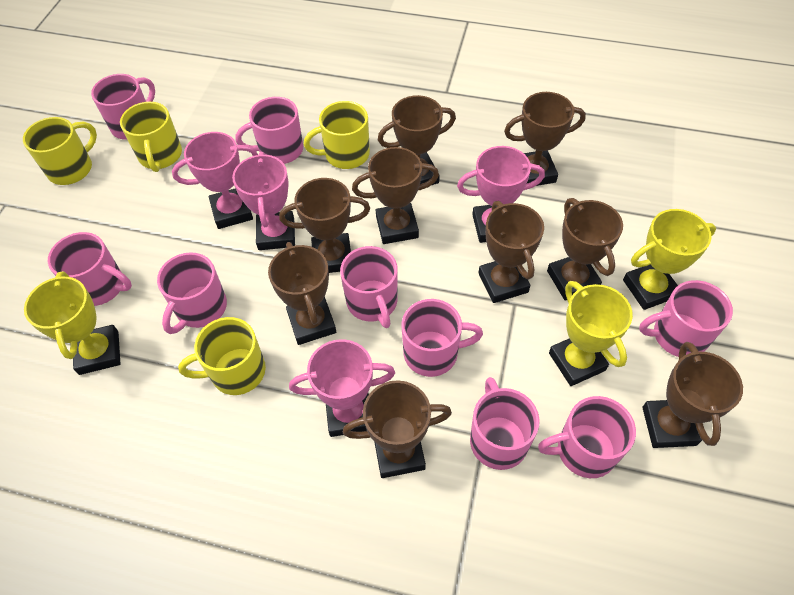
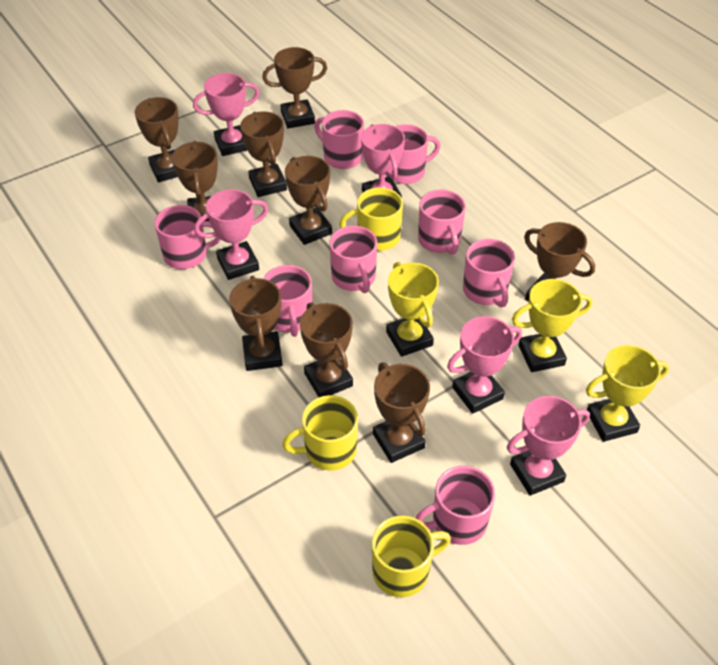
pink mug: 9 -> 8
pink trophy: 4 -> 5
yellow mug: 4 -> 3

